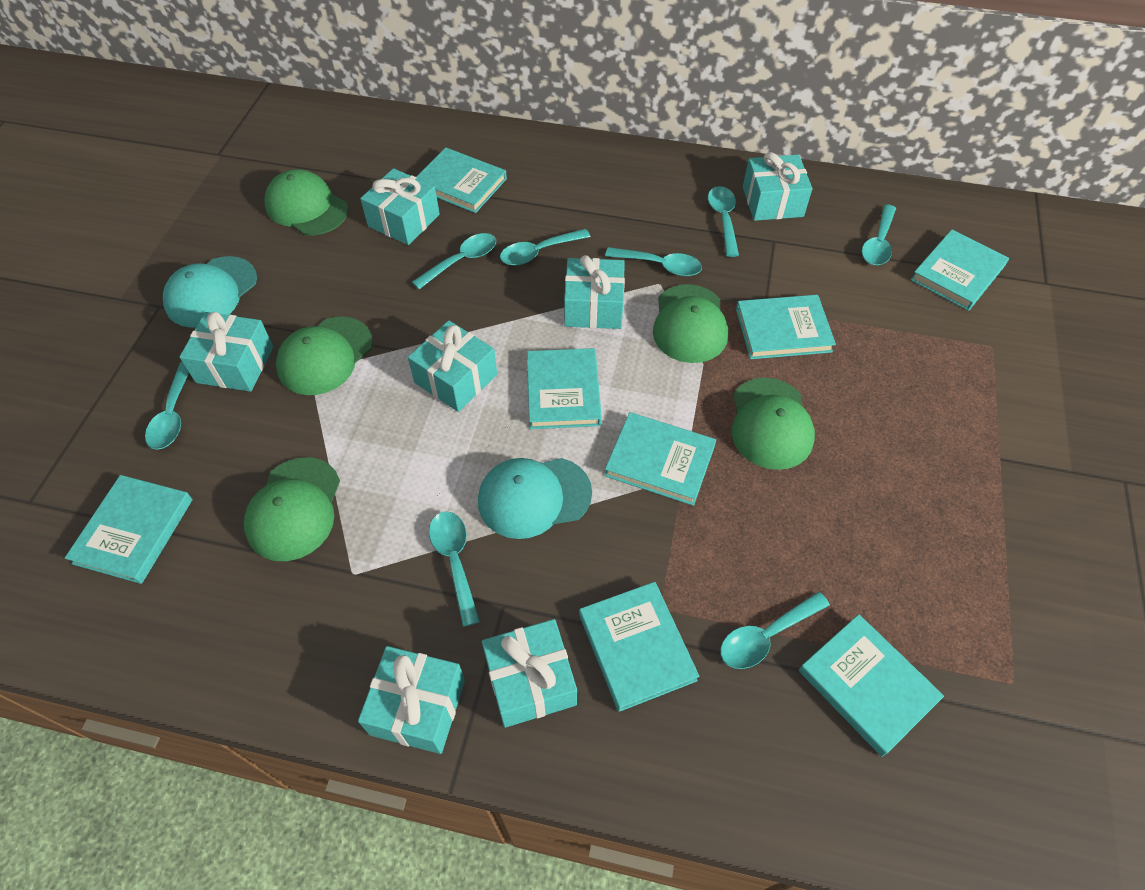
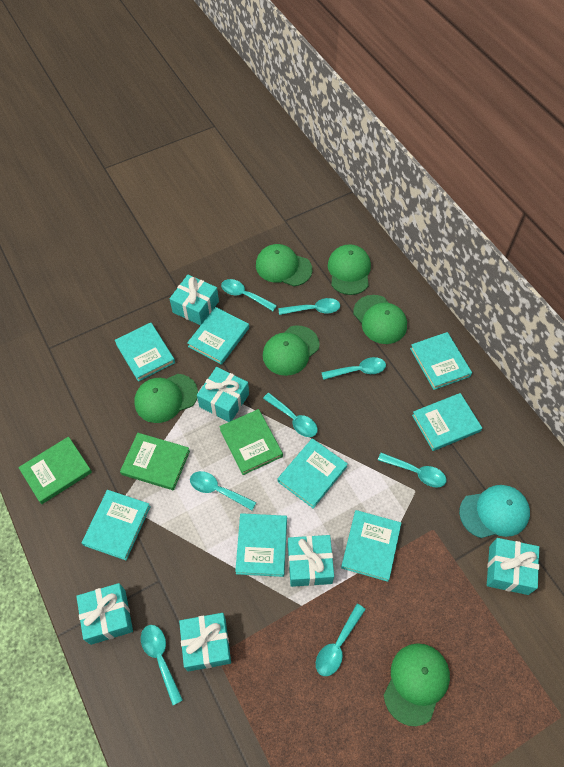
green book: 0 -> 3
green cap: 5 -> 6
turquoise cap: 2 -> 1
turquoise gift: 7 -> 6

